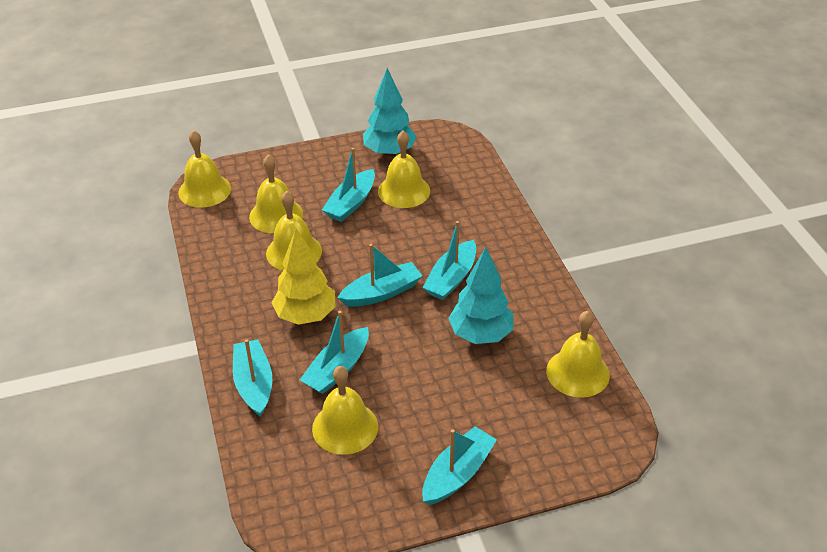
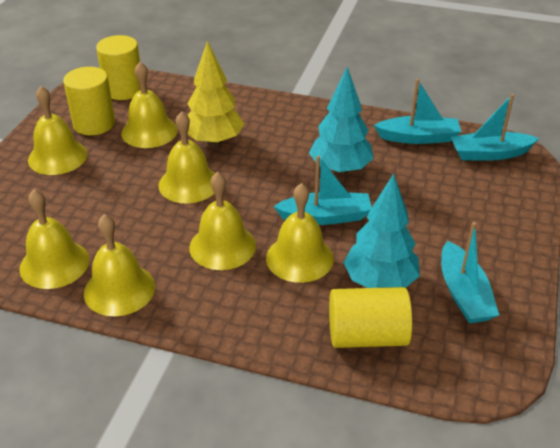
turquoise boat: 6 -> 4
yellow bell: 6 -> 7
yellow cylinder: 0 -> 3

